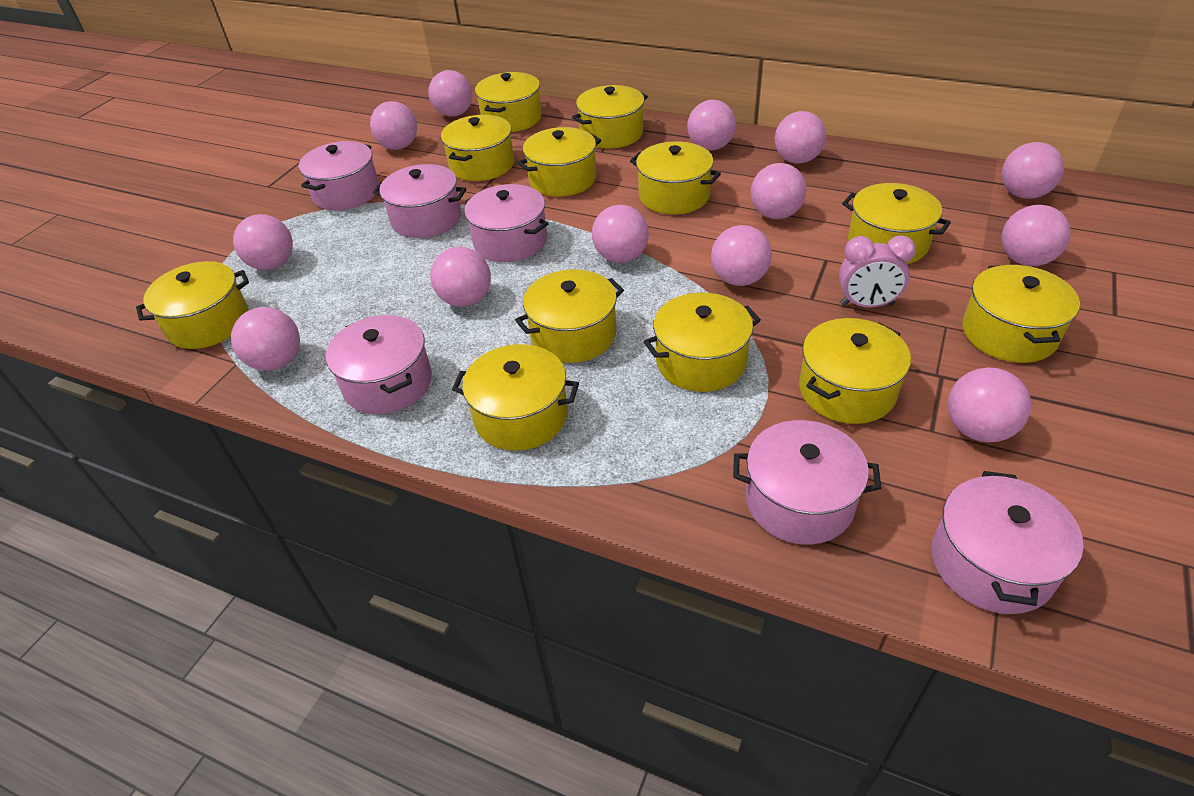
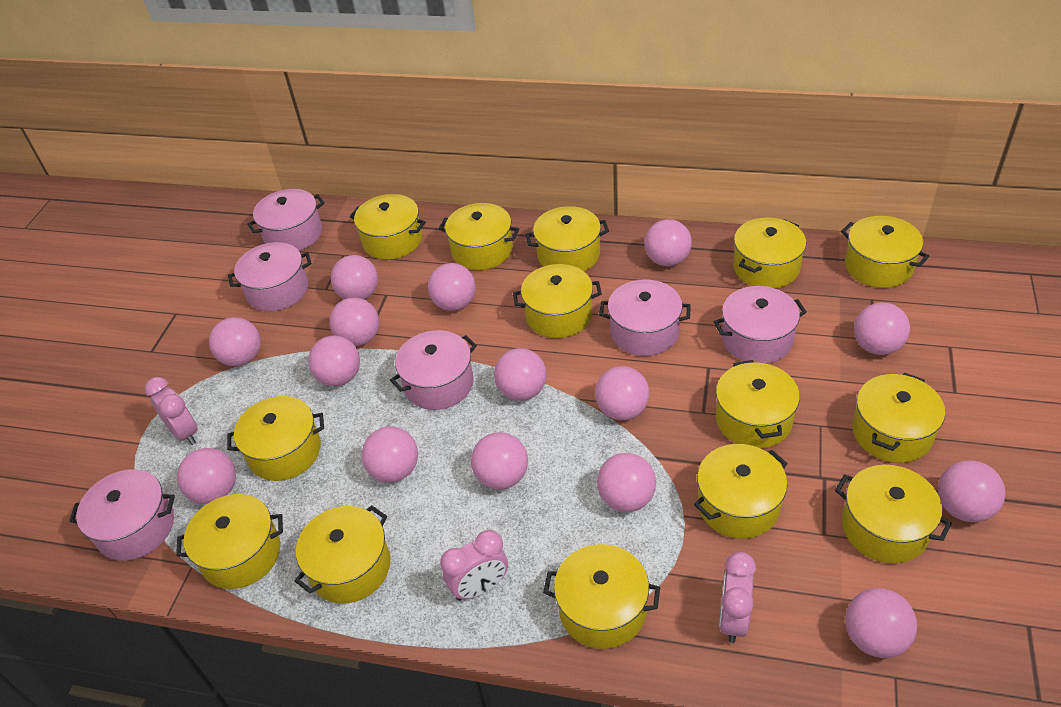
pink ball: 13 -> 15
pink clock: 1 -> 3
yellow pot: 12 -> 14

